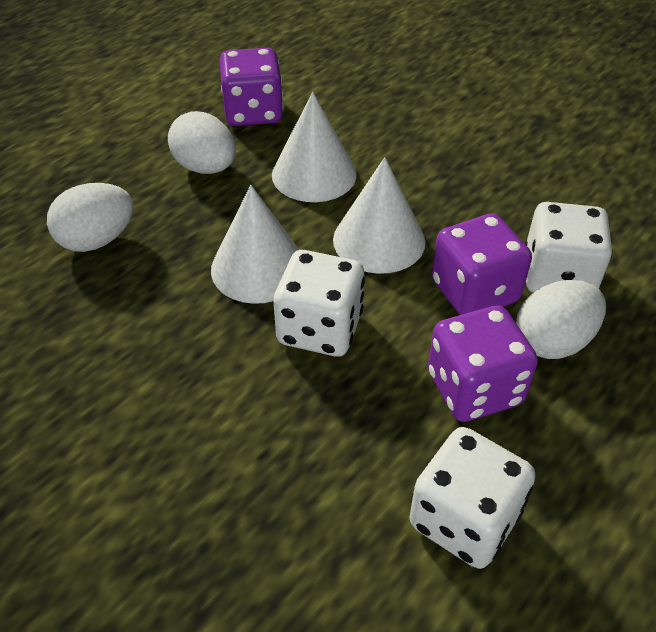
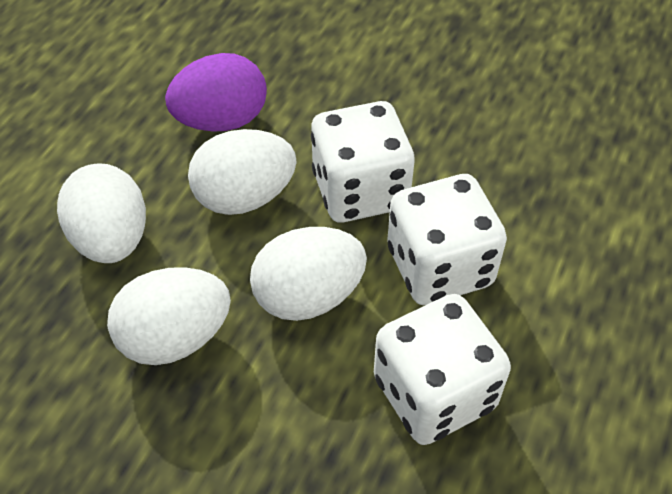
purple dice: 3 -> 0
purple egg: 0 -> 1
white cone: 3 -> 0
white egg: 3 -> 4

